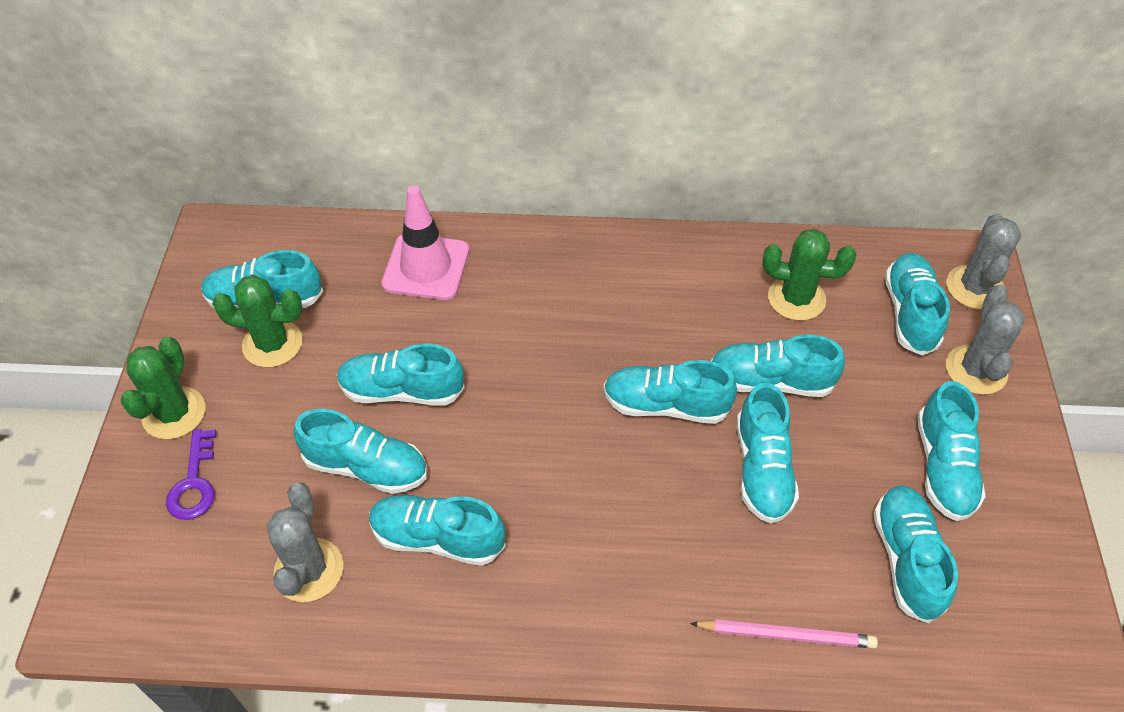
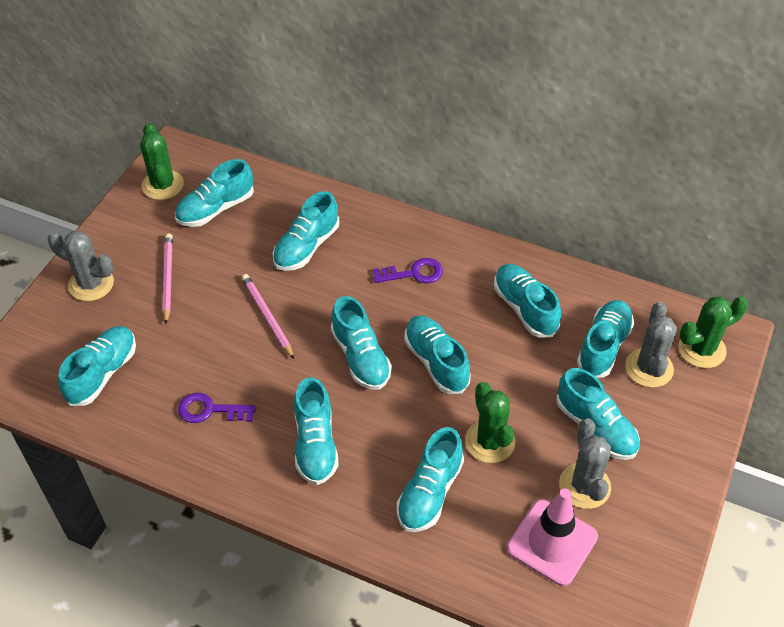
pink pencil: 1 -> 2
purple key: 1 -> 2

